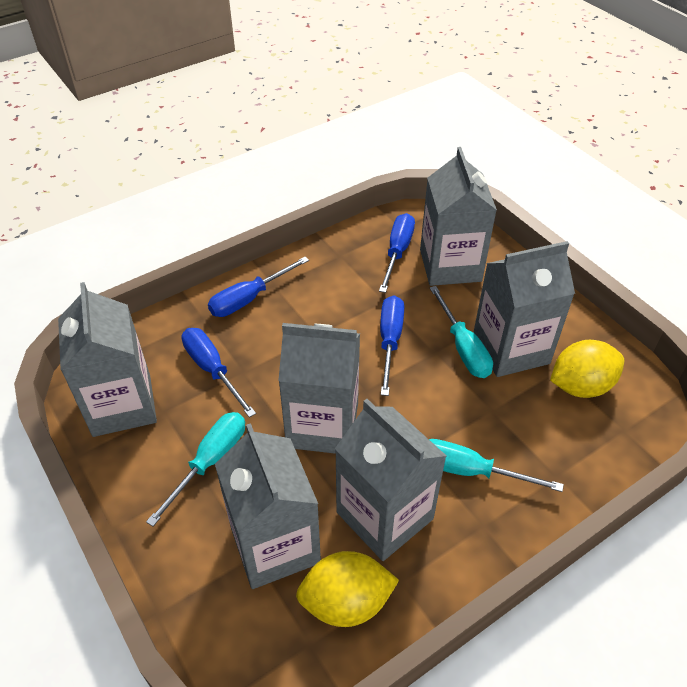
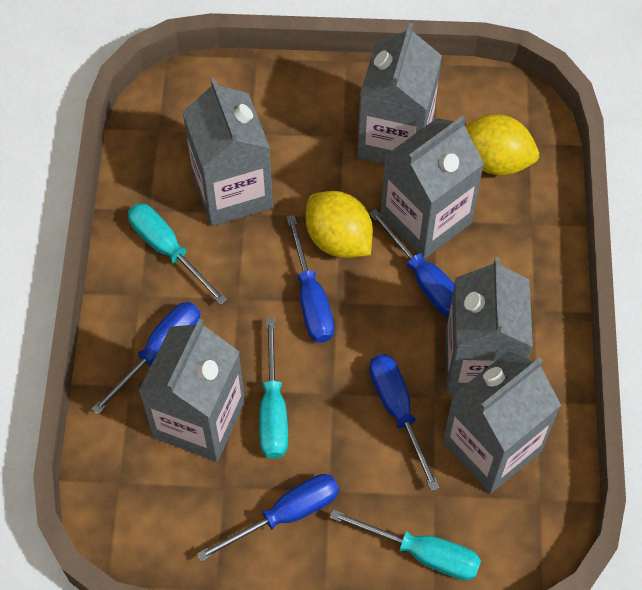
blue screwdriver: 4 -> 5

